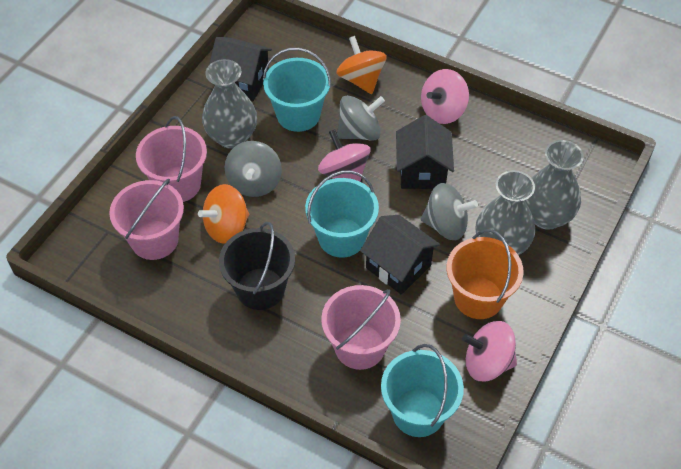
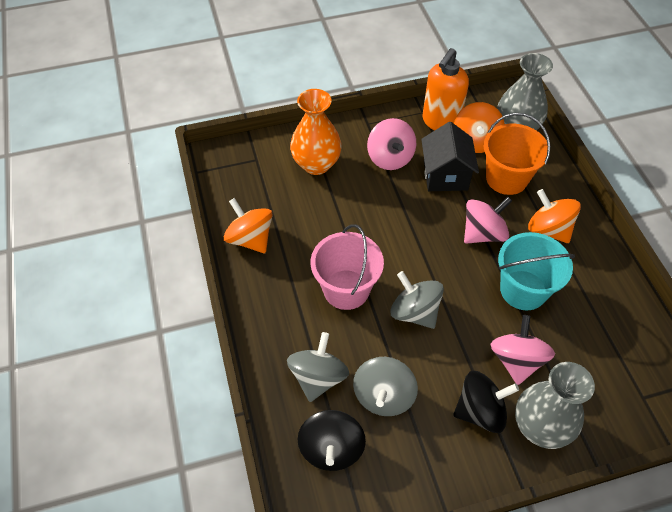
black bucket: 1 -> 0
black house: 3 -> 1
black spinning top: 0 -> 2
grey vase: 3 -> 2
orange soap dispenser: 0 -> 1
orange spinning top: 2 -> 3
orange vase: 0 -> 1
pink bucket: 3 -> 1
turquoise bucket: 3 -> 1

